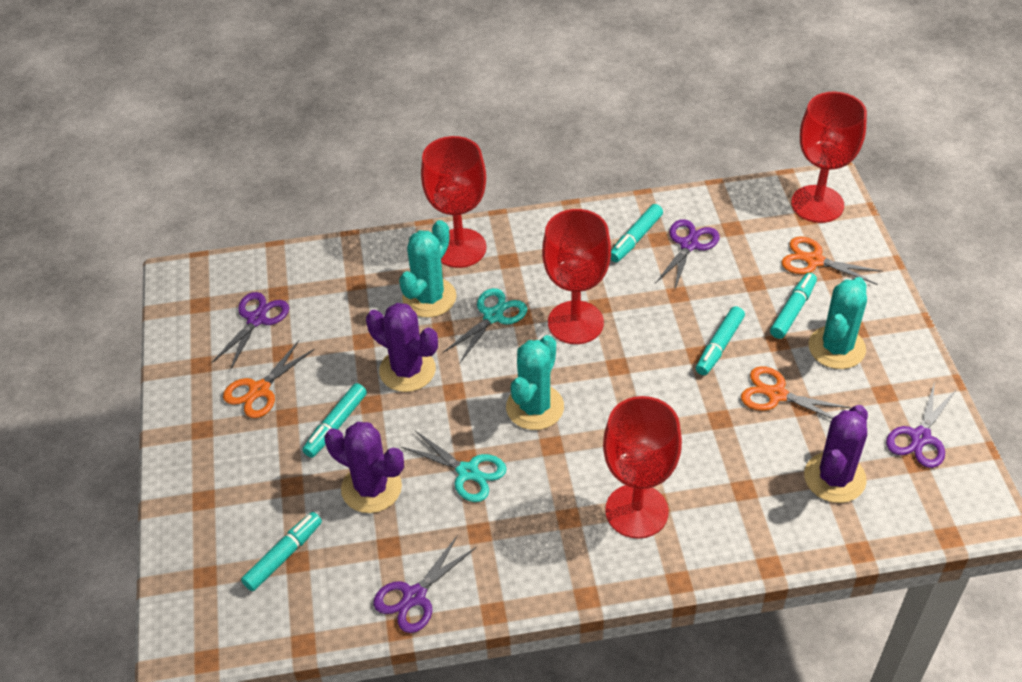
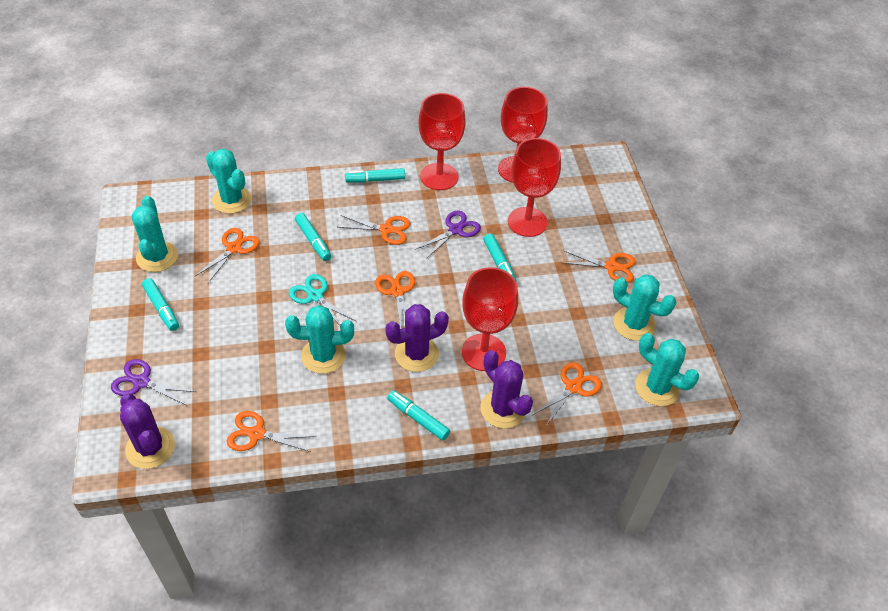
orange scissors: 3 -> 6
purple scissors: 4 -> 2
turquoise cactus: 3 -> 5
turquoise scissors: 2 -> 1

